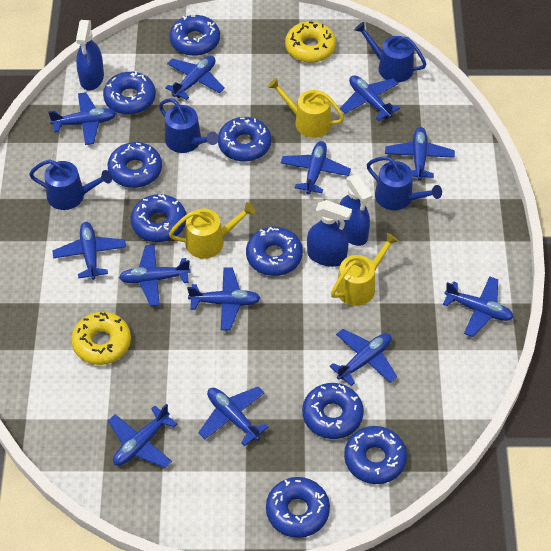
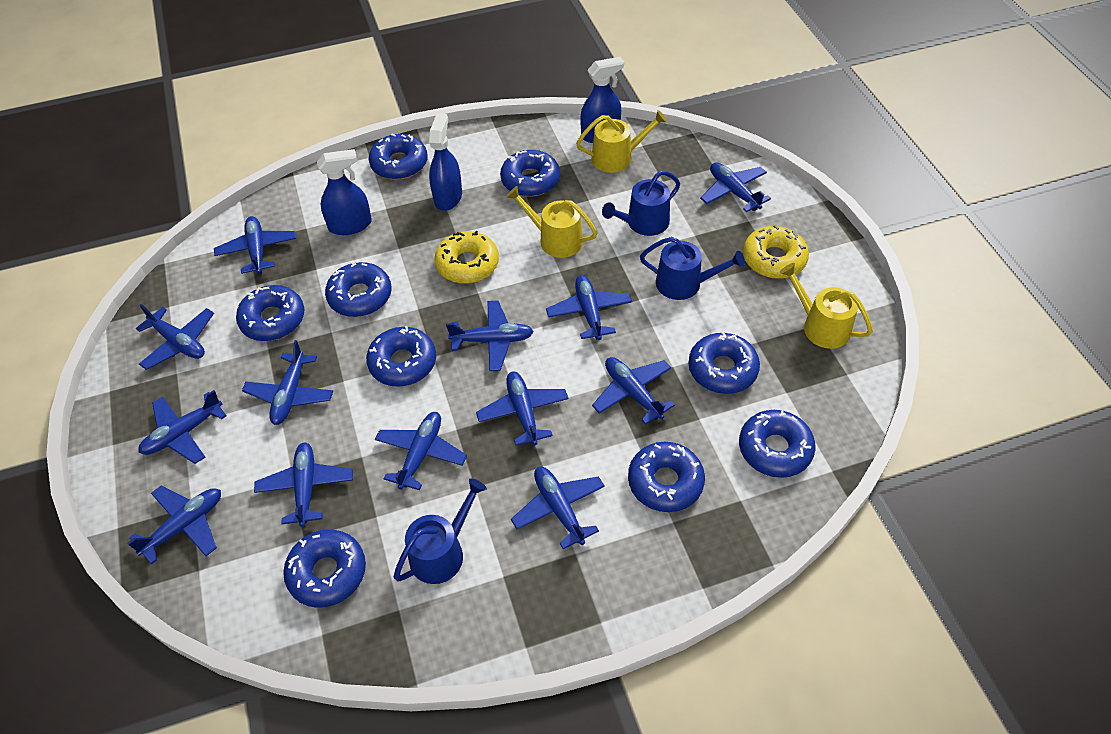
blue plane: 12 -> 13
blue watering can: 4 -> 3

